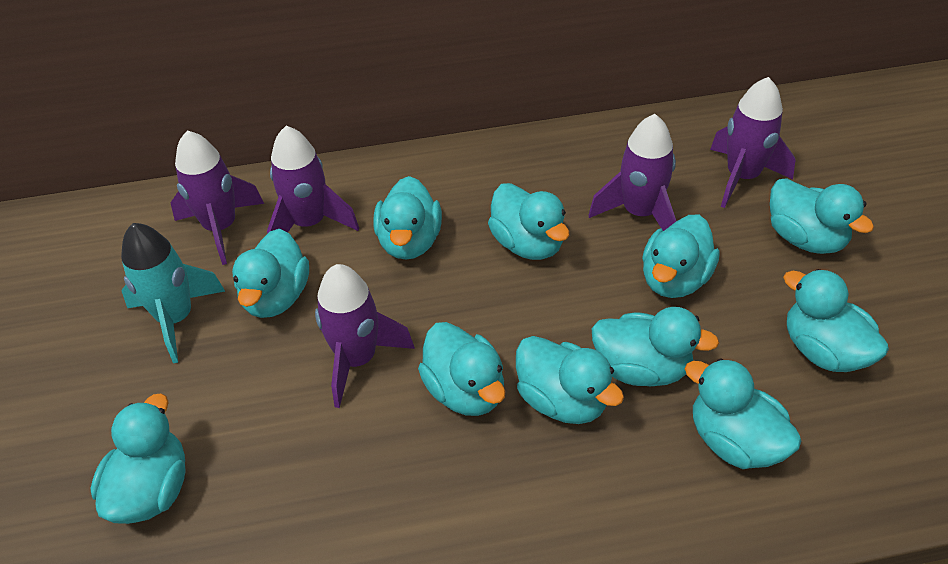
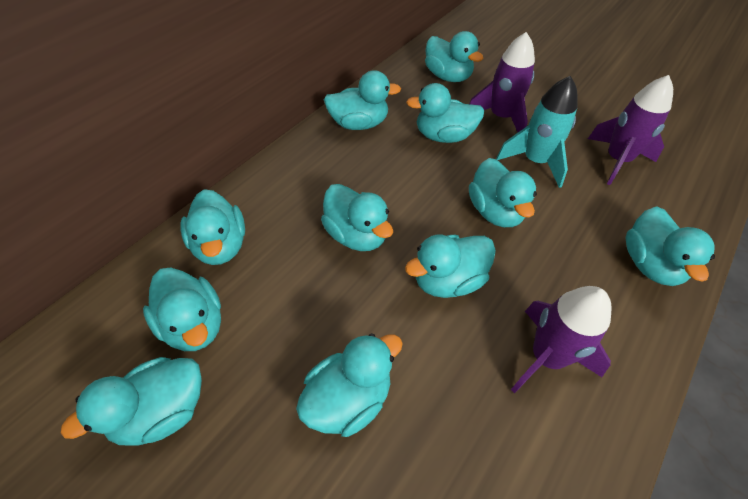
purple rocket: 5 -> 3

